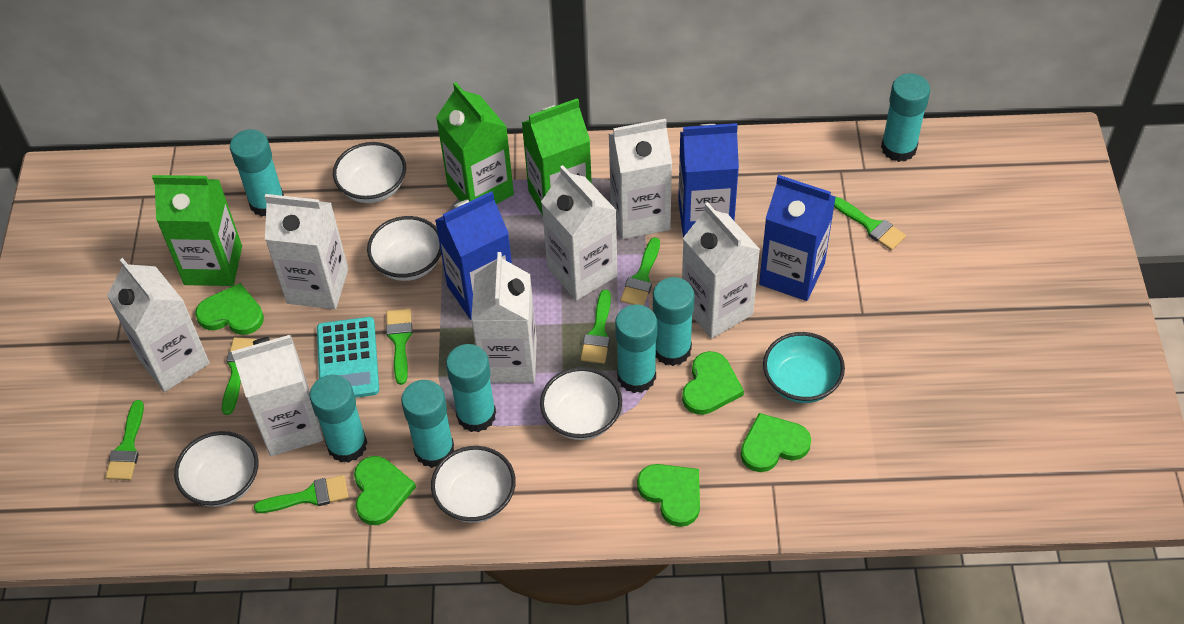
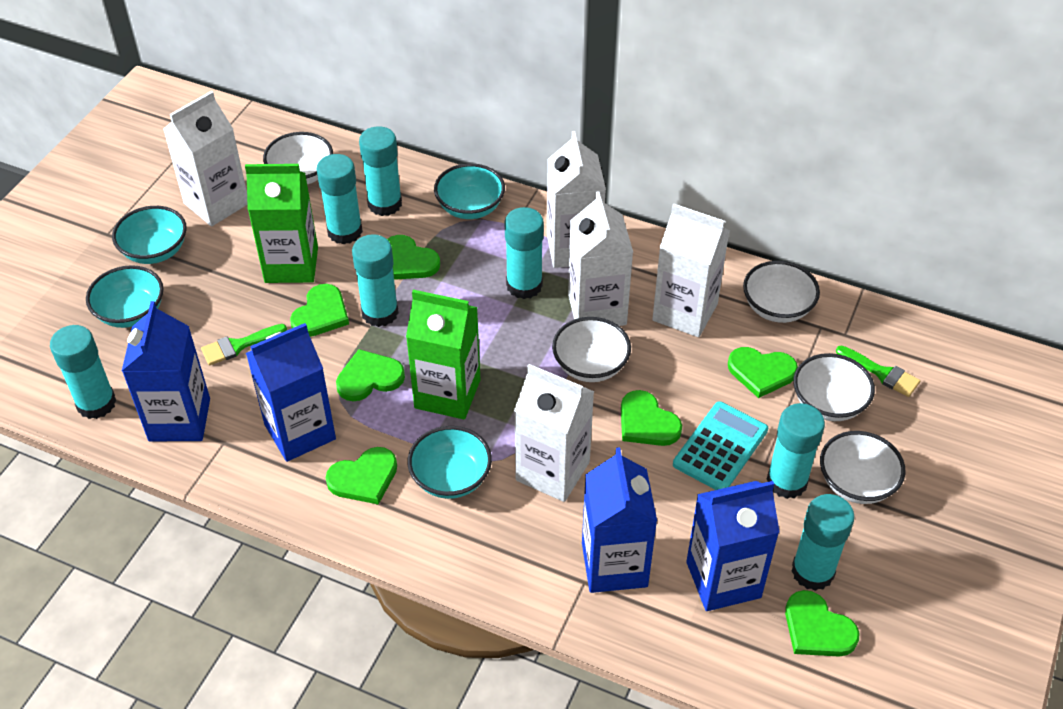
blue carton: 3 -> 4
green brush: 7 -> 2
green carton: 3 -> 2
green heart: 5 -> 7
turquoise bowl: 1 -> 4
white carton: 7 -> 5

